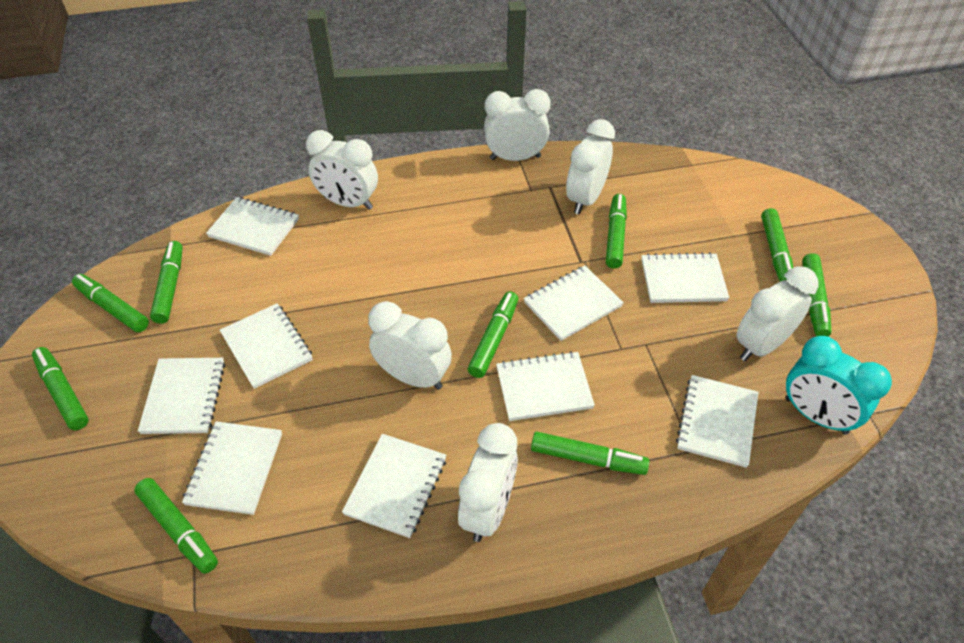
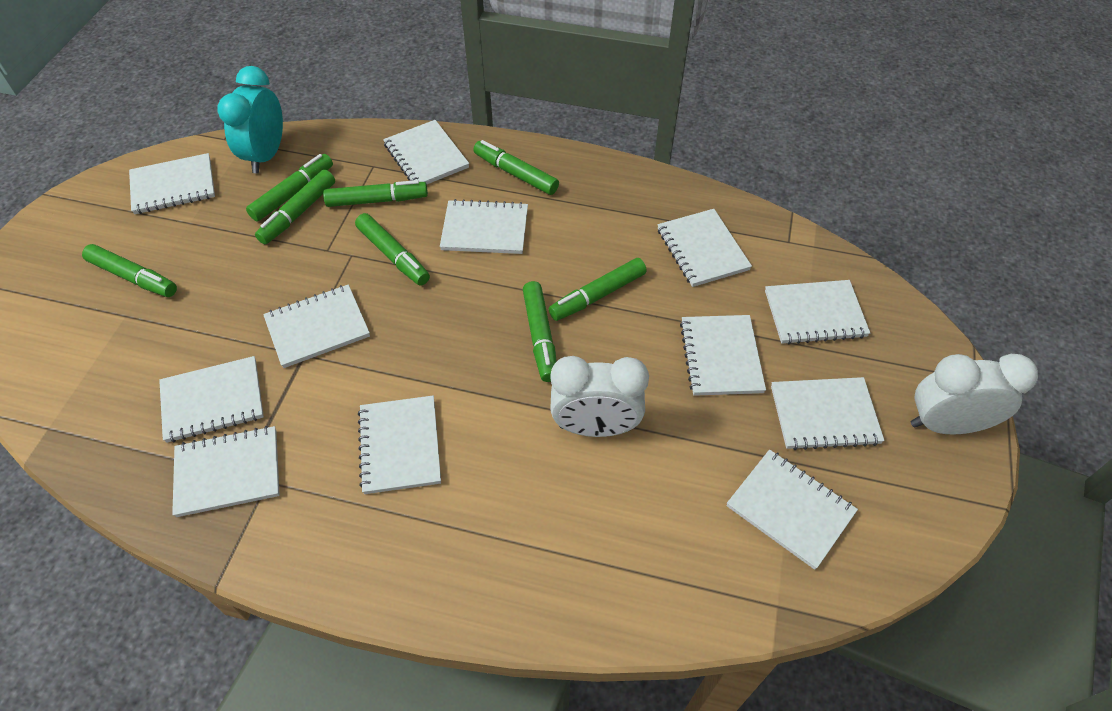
green marker: 9 -> 8
white clock: 6 -> 2
white notebook: 9 -> 12

